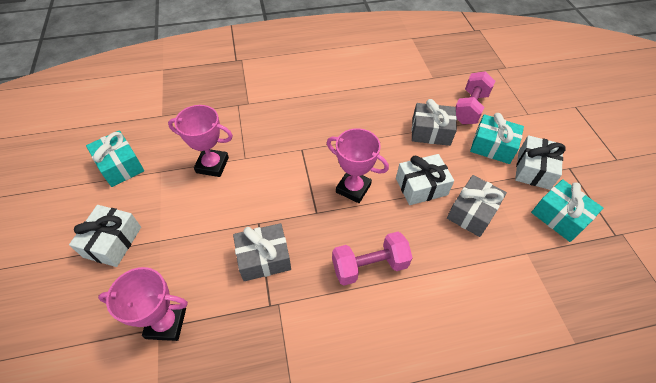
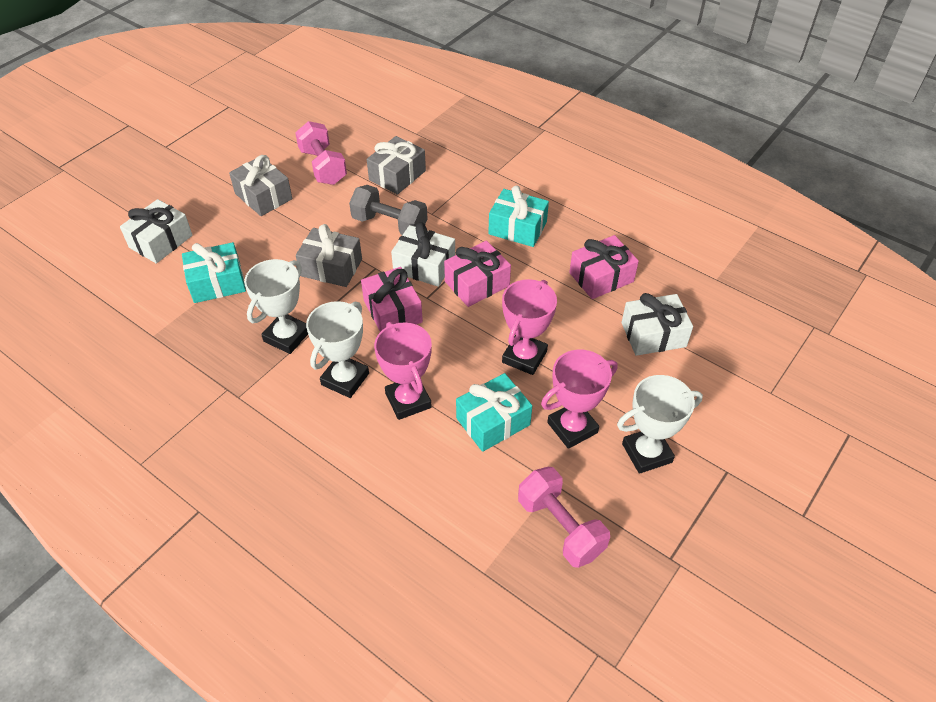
grey dumbbell: 0 -> 1
pink gift: 0 -> 3
white trophy: 0 -> 3

